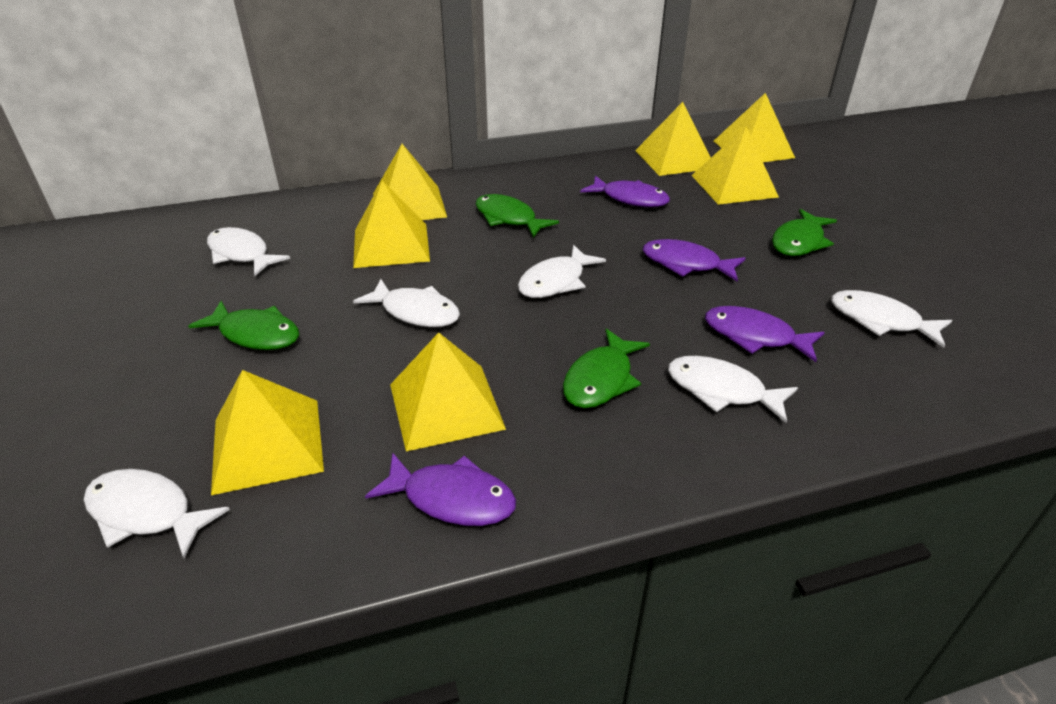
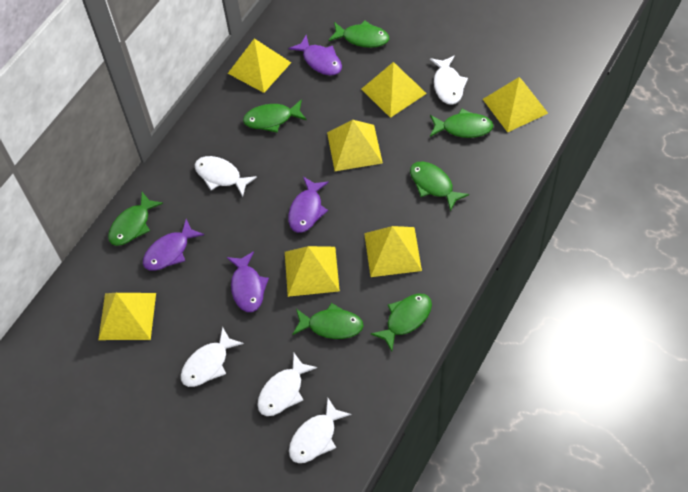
green fish: 4 -> 7
white fish: 6 -> 5

